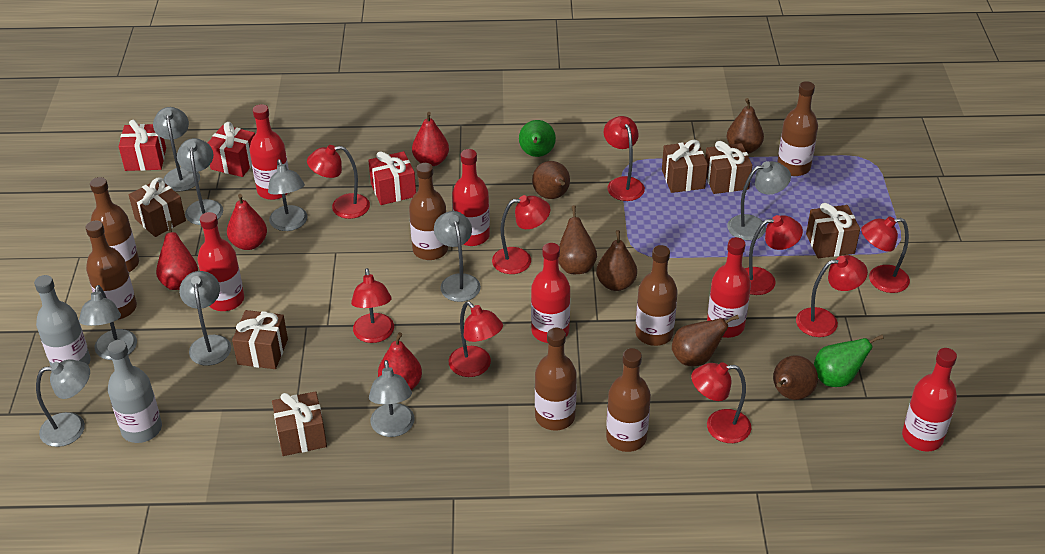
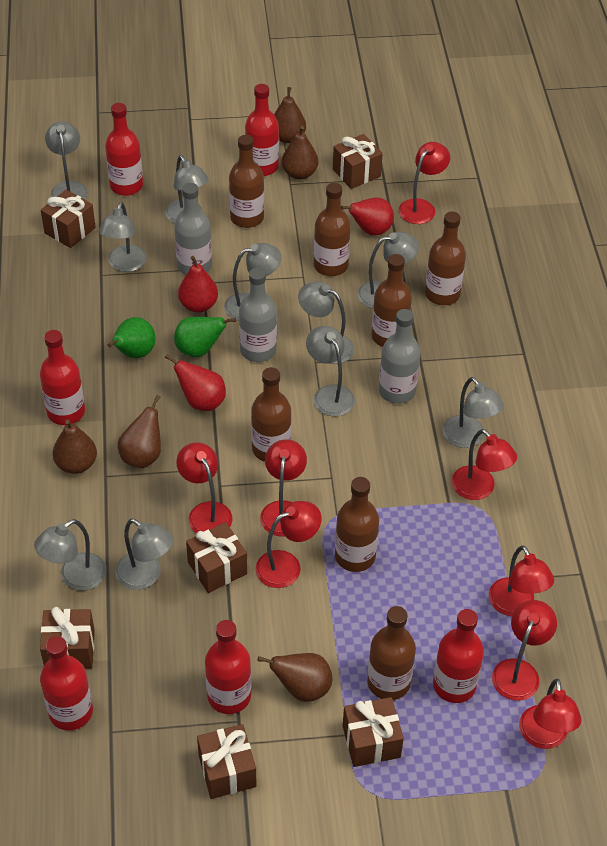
brown pear: 6 -> 5
grey bottle: 2 -> 3
grey lamp: 9 -> 10
red gift: 3 -> 0
red lamp: 9 -> 8
red pear: 4 -> 3

